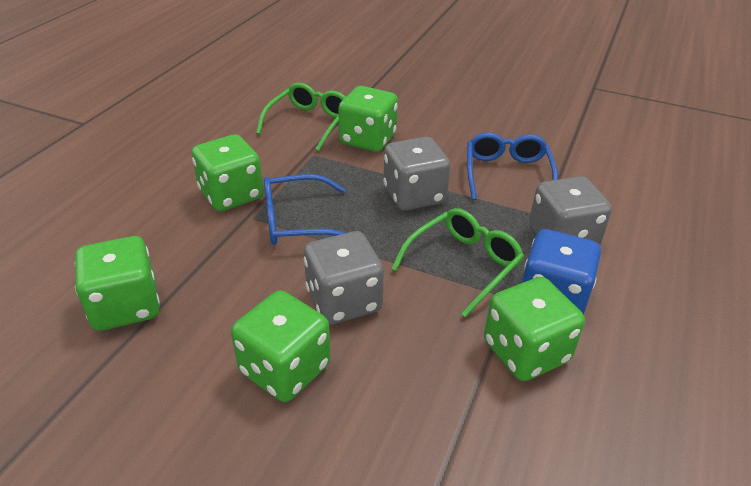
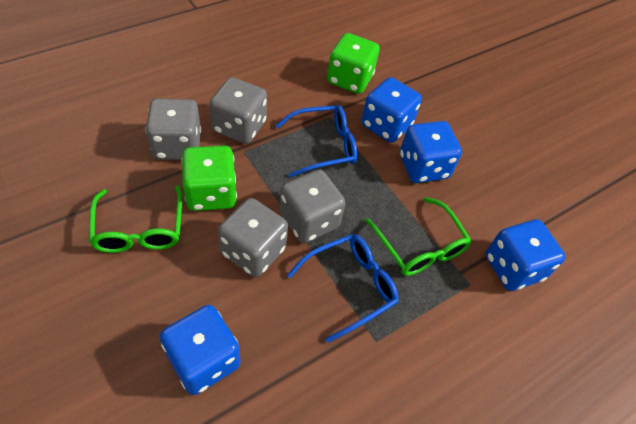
blue dice: 1 -> 4
green dice: 5 -> 2
grey dice: 3 -> 4

